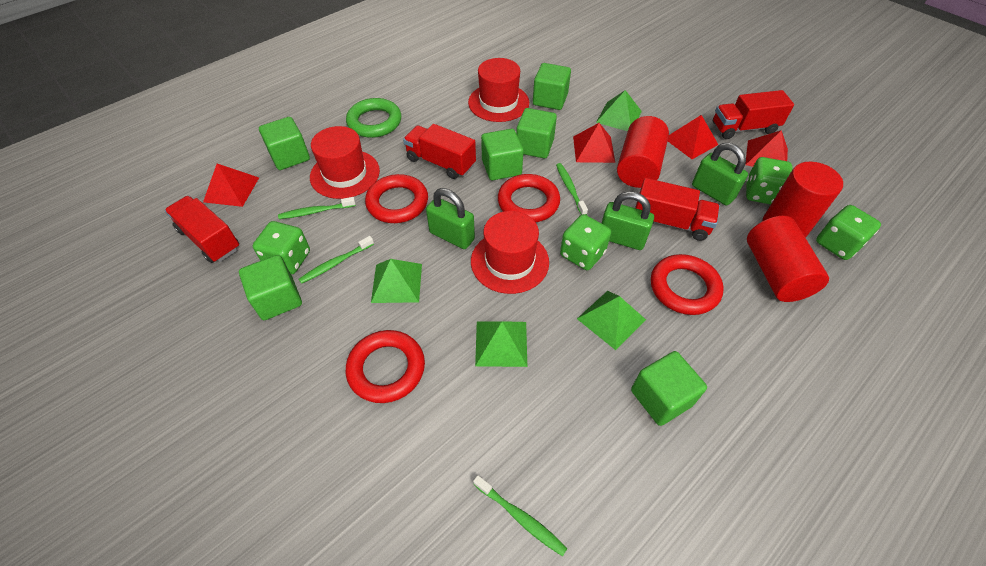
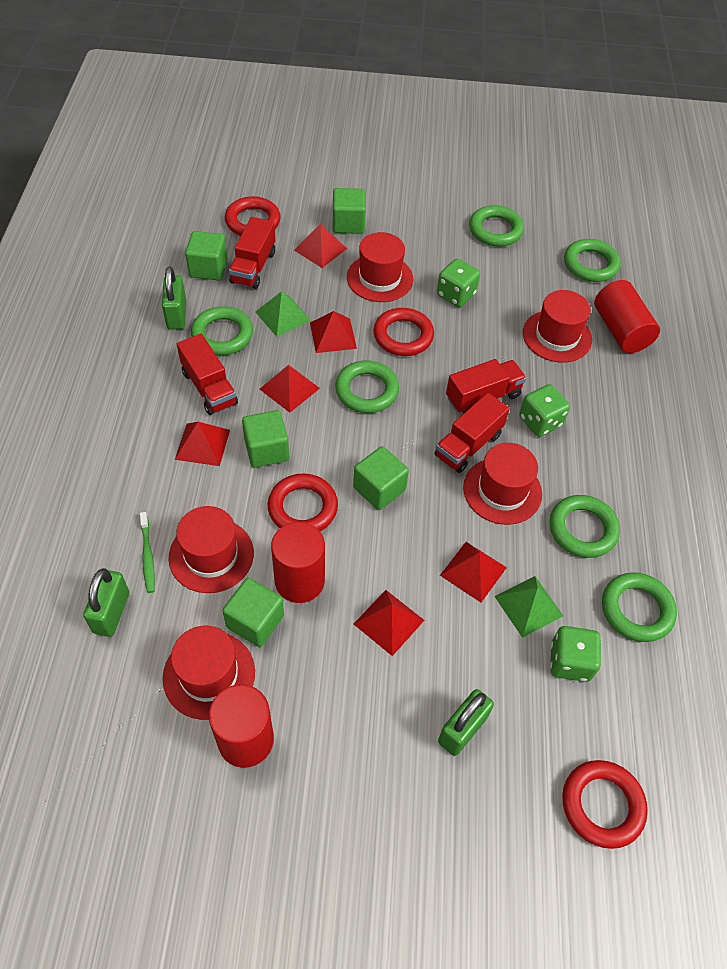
green cube: 6 -> 5
green dice: 4 -> 3
green pyramid: 4 -> 2
green ring: 1 -> 6
green toothbrush: 4 -> 1
red hat: 3 -> 5
red pyramid: 4 -> 6

